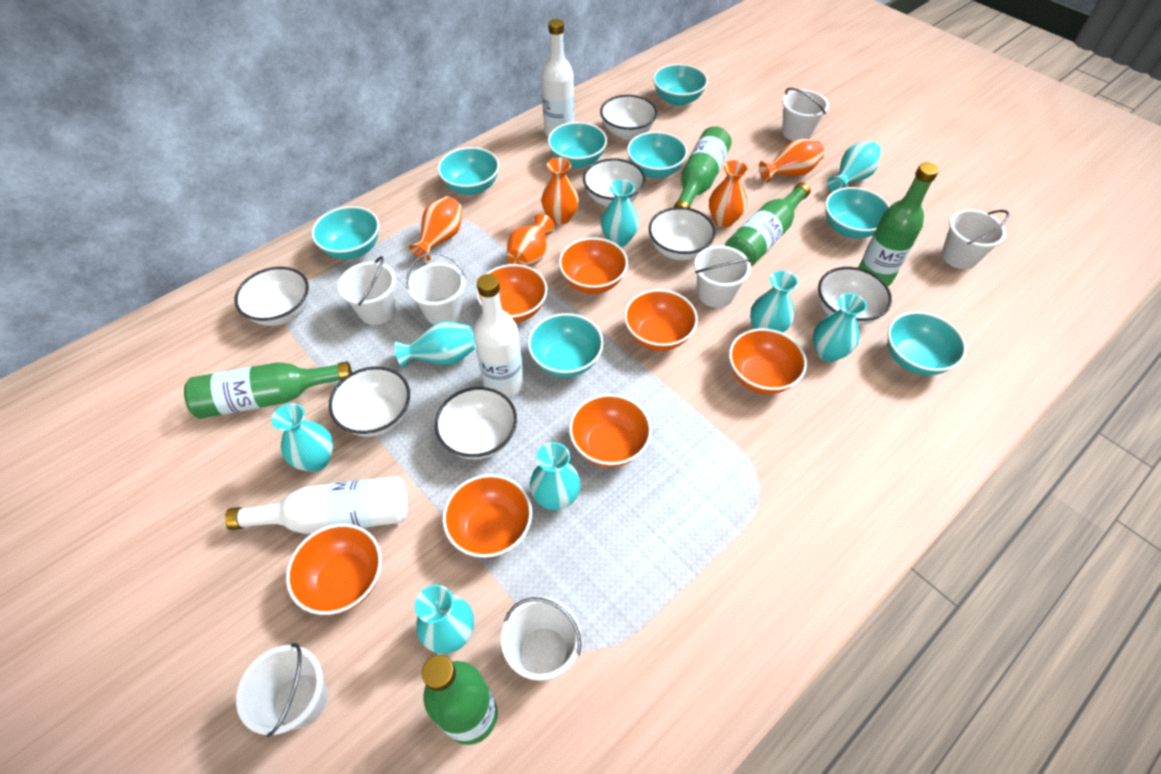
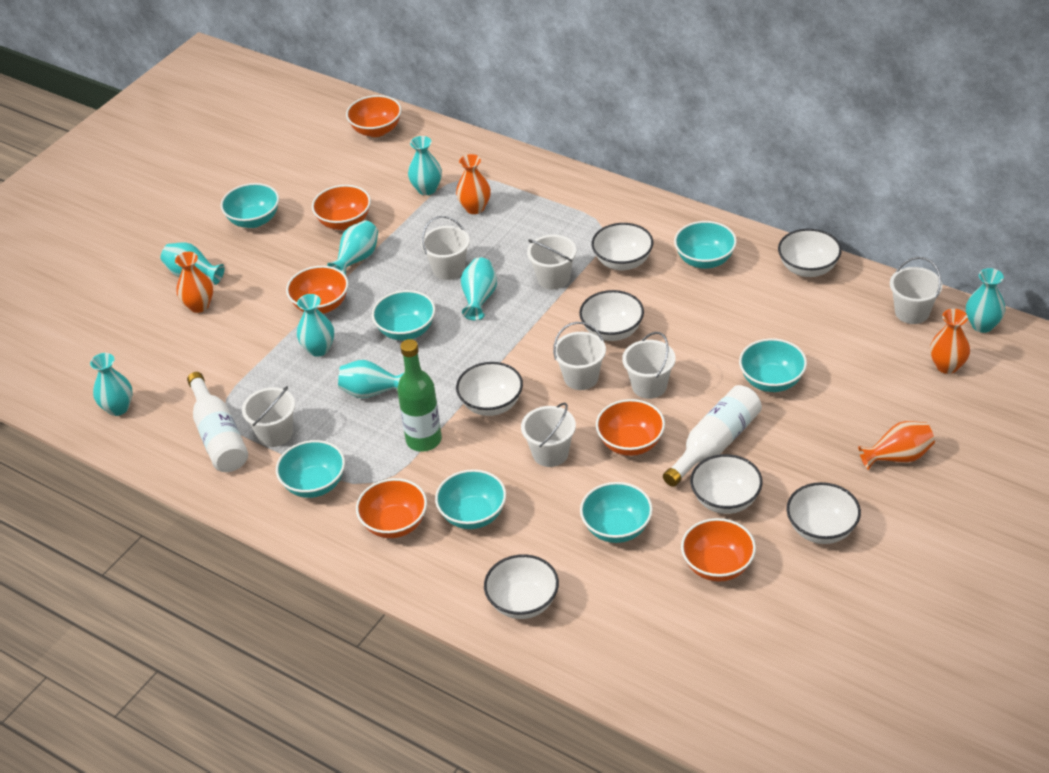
green bottle: 5 -> 1
orange bowl: 7 -> 6
orange vase: 5 -> 4
turquoise bowl: 8 -> 7
white bottle: 3 -> 2

